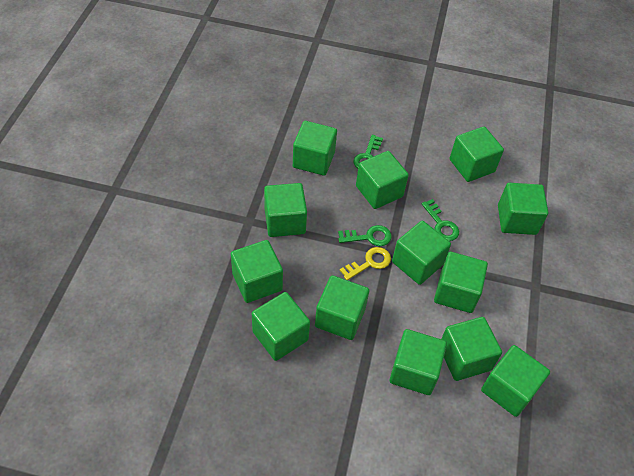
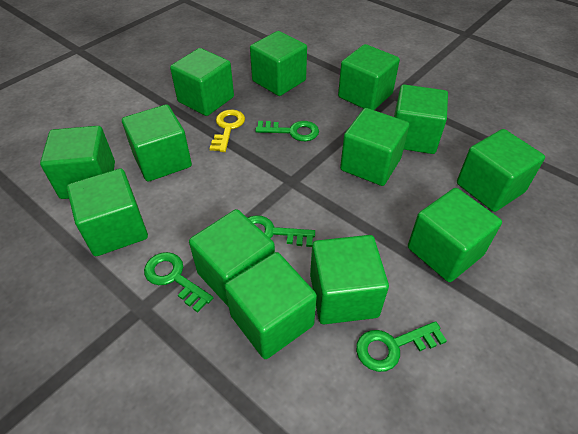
green key: 3 -> 4

